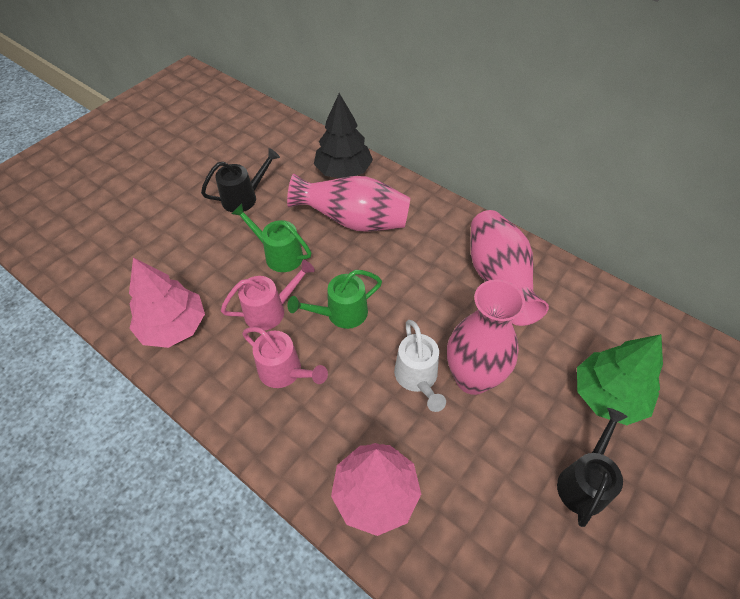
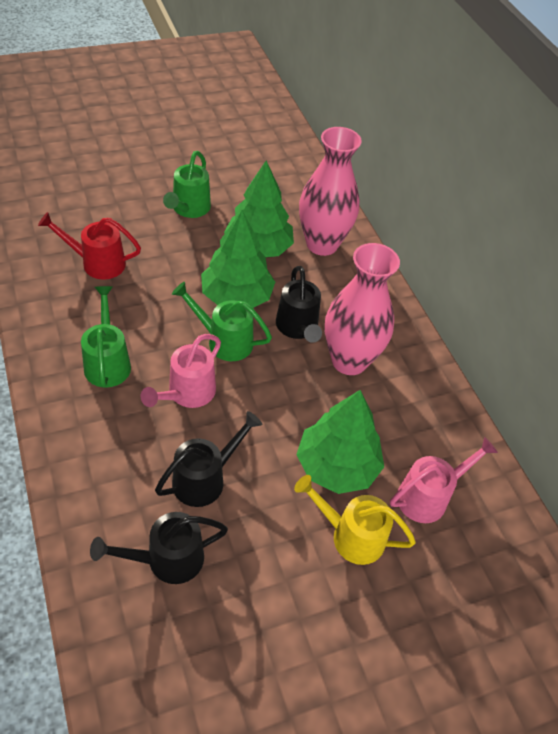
black tree: 1 -> 0
black watering can: 2 -> 3
green tree: 1 -> 3
green watering can: 2 -> 3
pink tree: 2 -> 0
pink vase: 3 -> 2
red watering can: 0 -> 1
white watering can: 1 -> 0
yellow watering can: 0 -> 1

